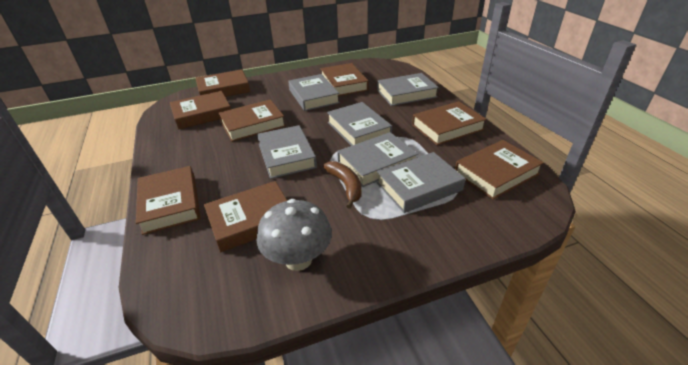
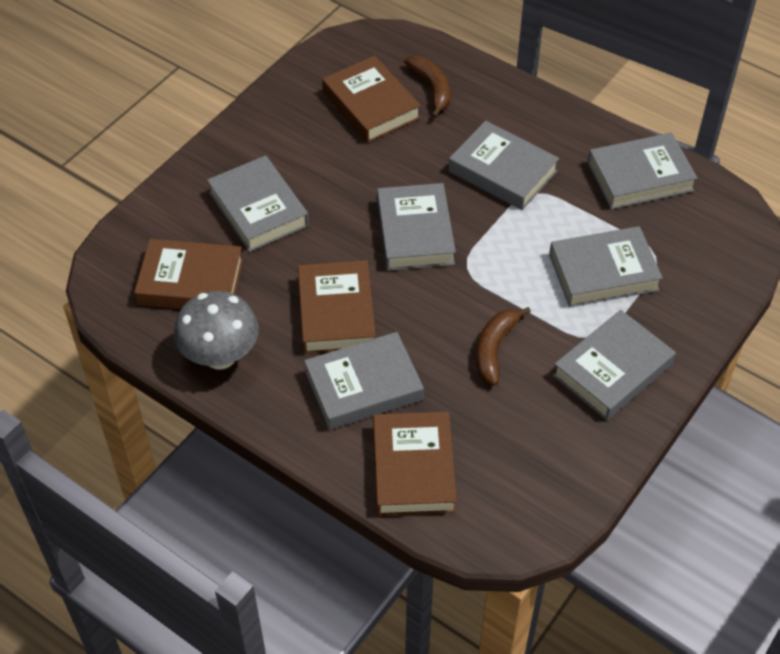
brown banana: 1 -> 2
brown book: 8 -> 4
grey book: 6 -> 7

